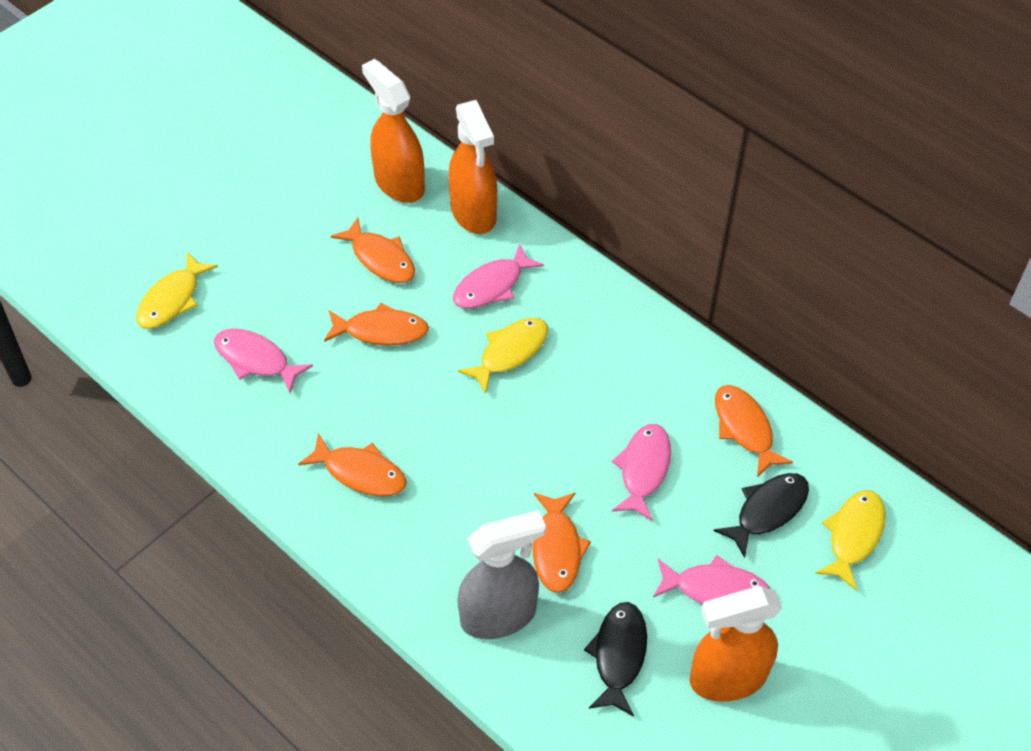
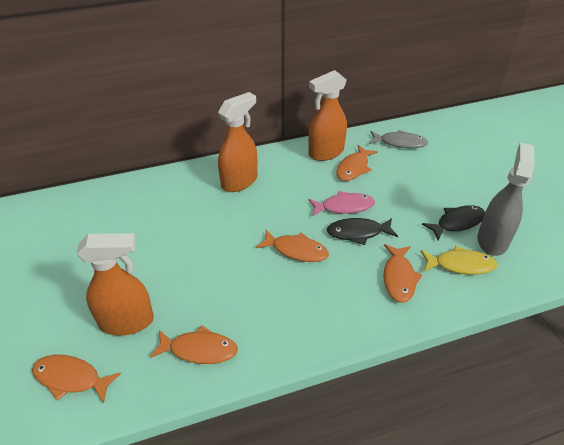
grey fish: 0 -> 1
pink fish: 4 -> 1
yellow fish: 3 -> 1

